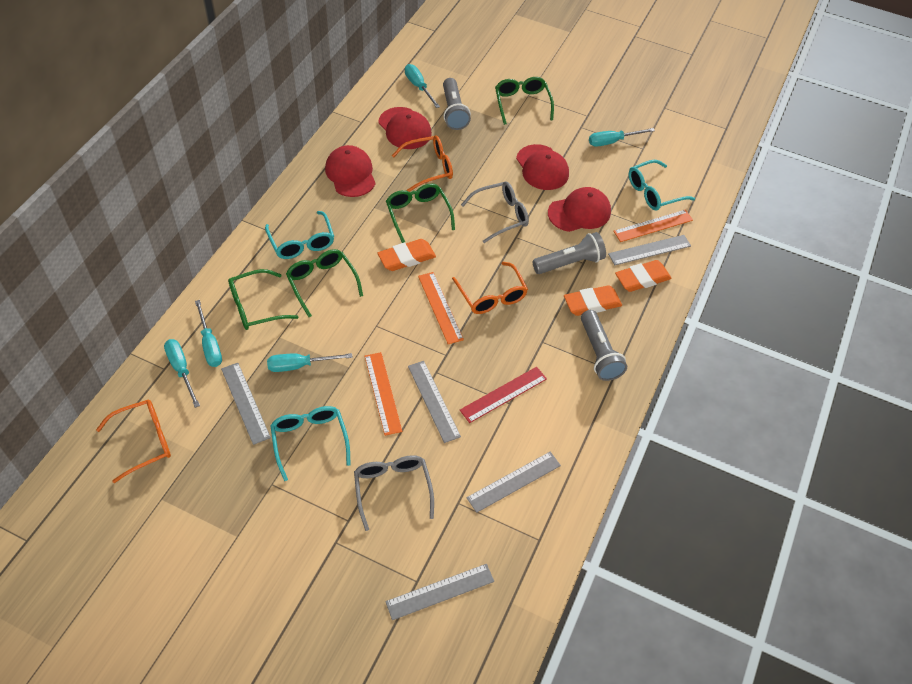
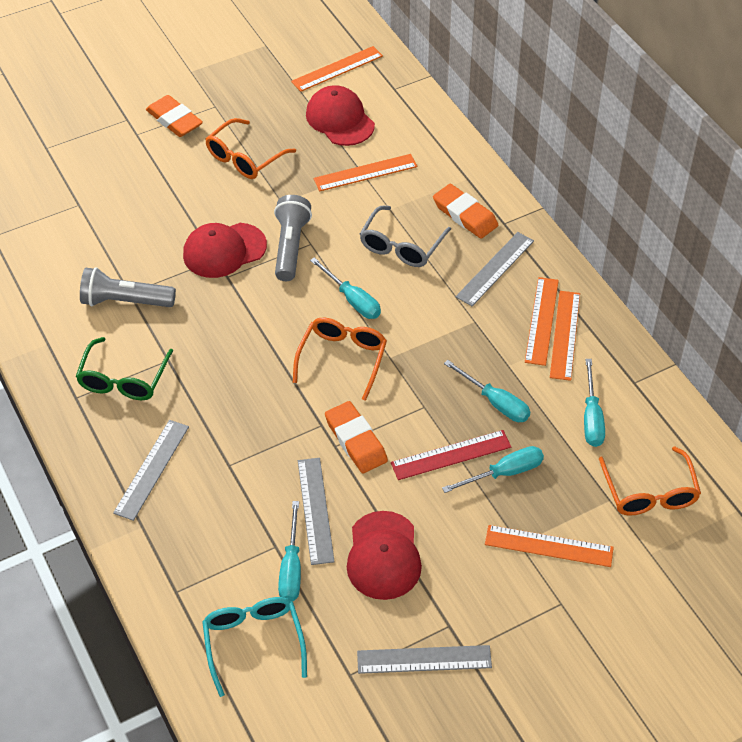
green glasses: 4 -> 1
grey flashlight: 3 -> 2
grey glasses: 2 -> 1
grey ruler: 5 -> 4
orange ruler: 3 -> 5
red cap: 4 -> 3
turquoise glasses: 3 -> 1

